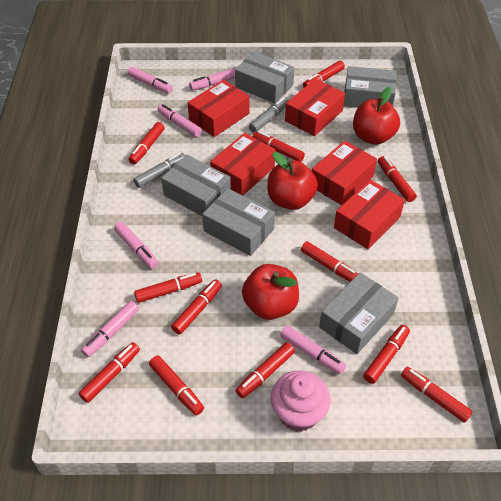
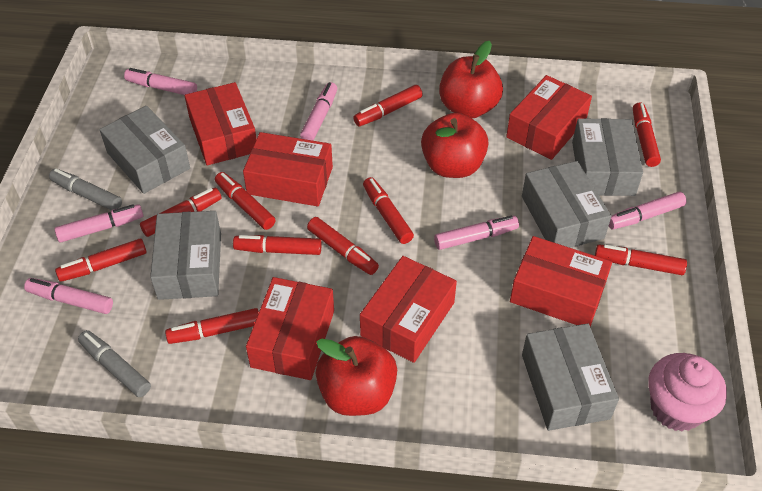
red box: 5 -> 6
red marker: 12 -> 10

